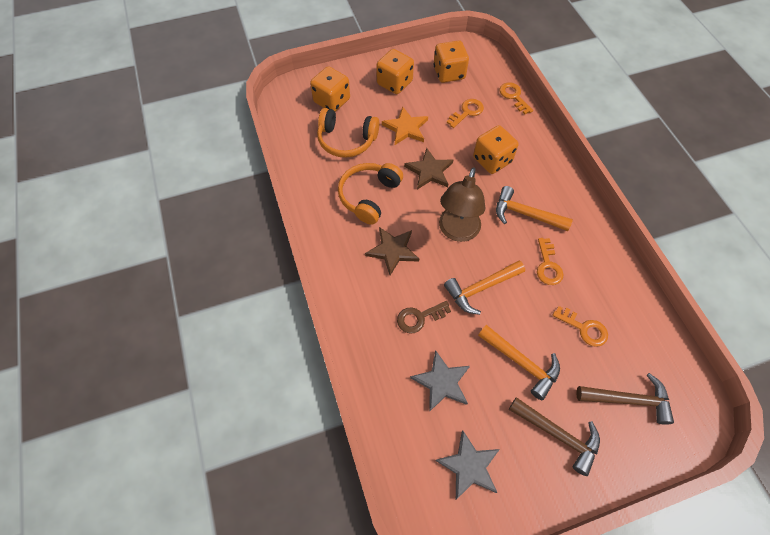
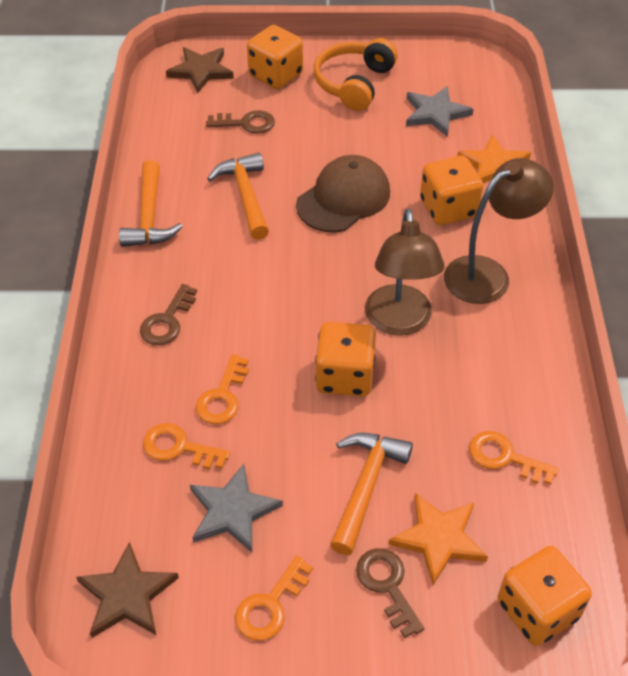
brown cap: 0 -> 1
brown hammer: 2 -> 0
brown key: 1 -> 3
brown lamp: 1 -> 2
orange headphones: 2 -> 1
orange star: 1 -> 2

